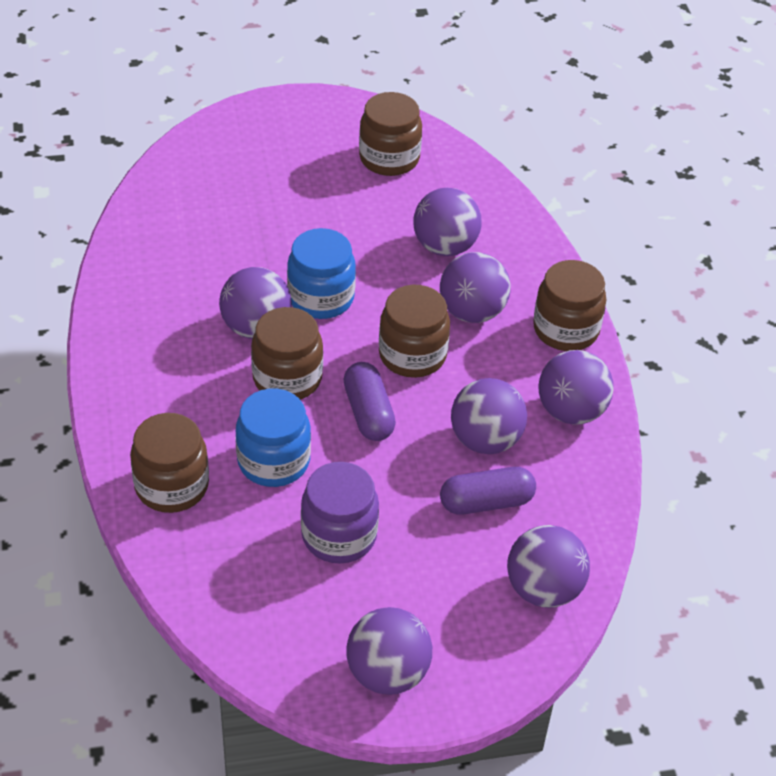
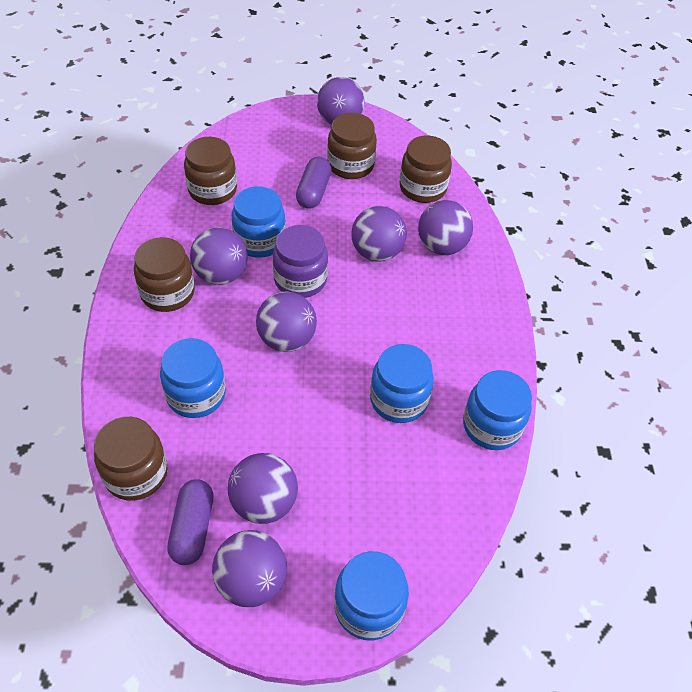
blue jar: 2 -> 5

